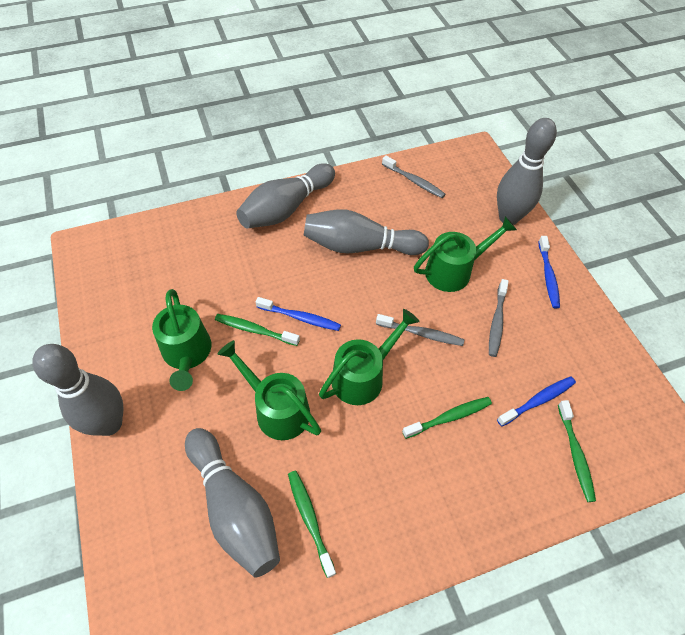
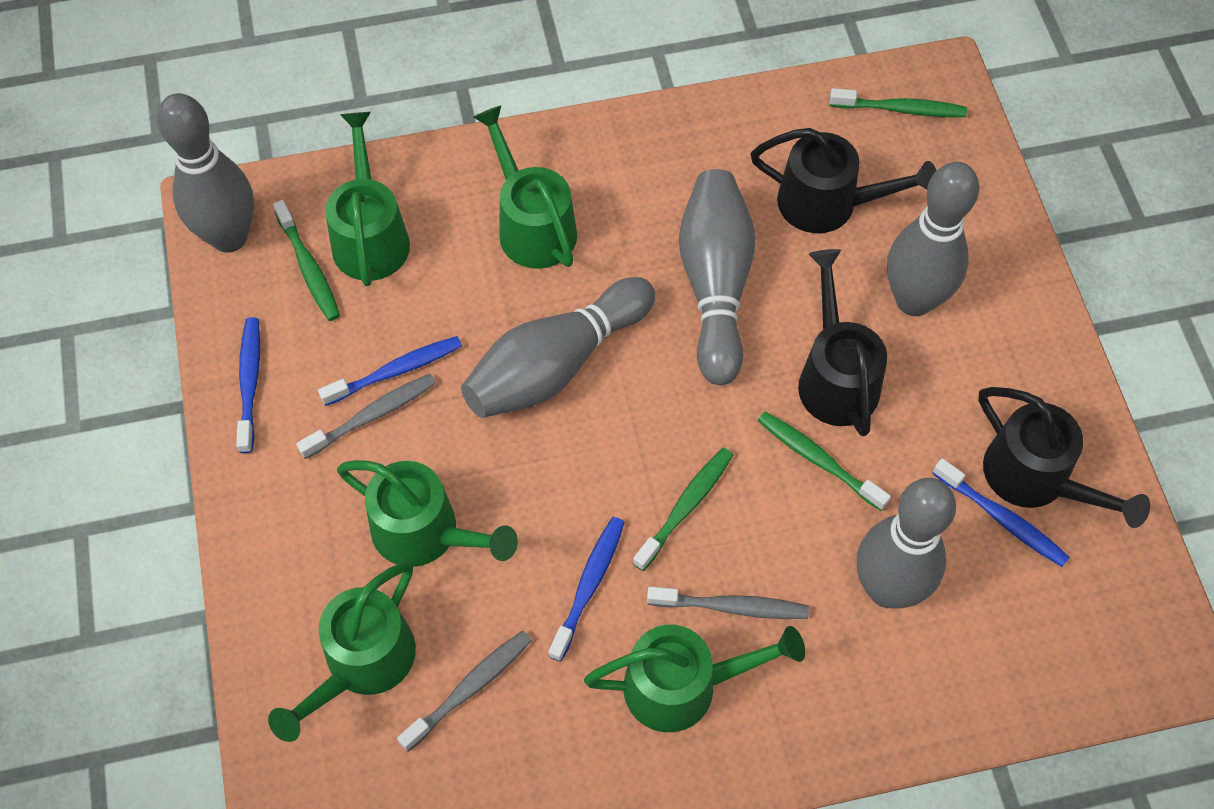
black watering can: 0 -> 3
blue toothbrush: 3 -> 4
green watering can: 4 -> 5

